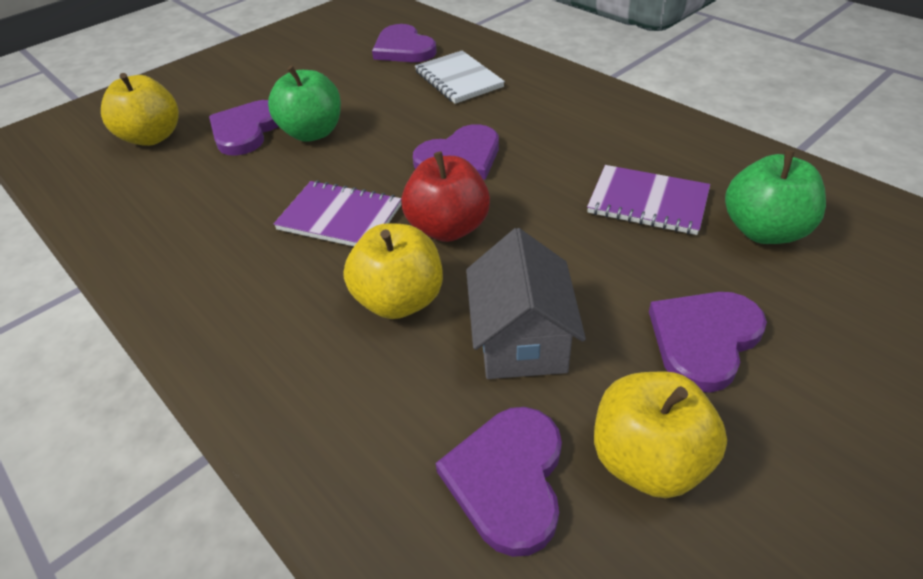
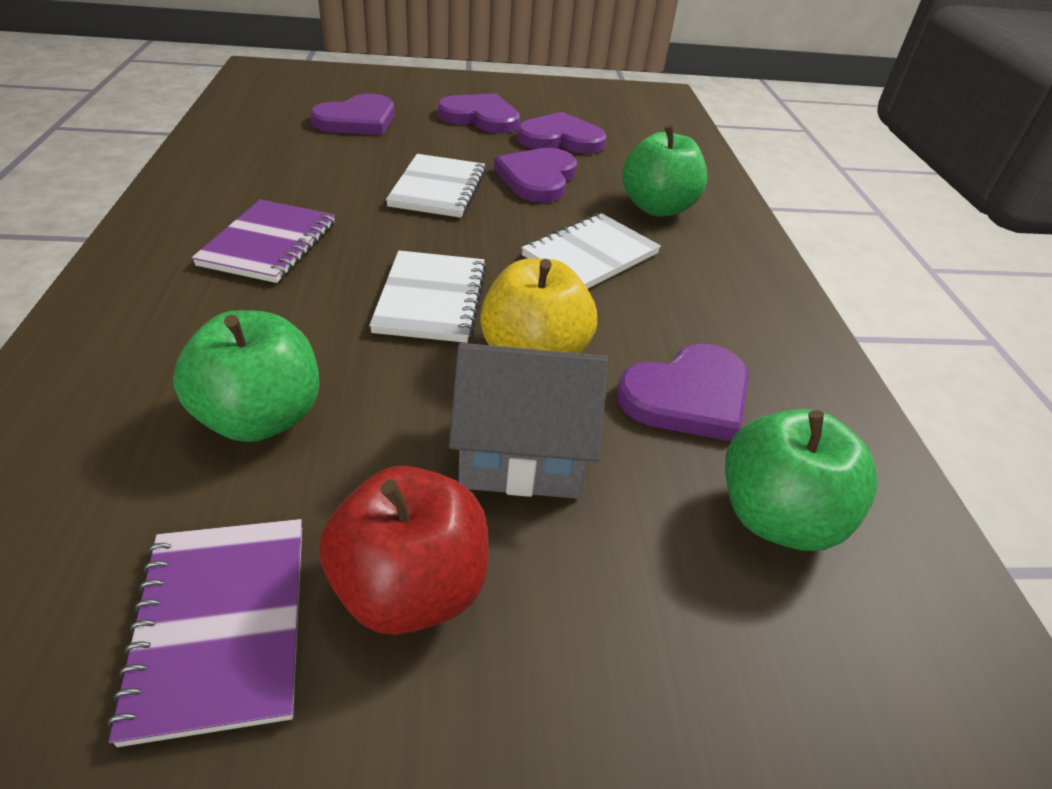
green apple: 2 -> 3
white notebook: 1 -> 3
yellow apple: 3 -> 1

